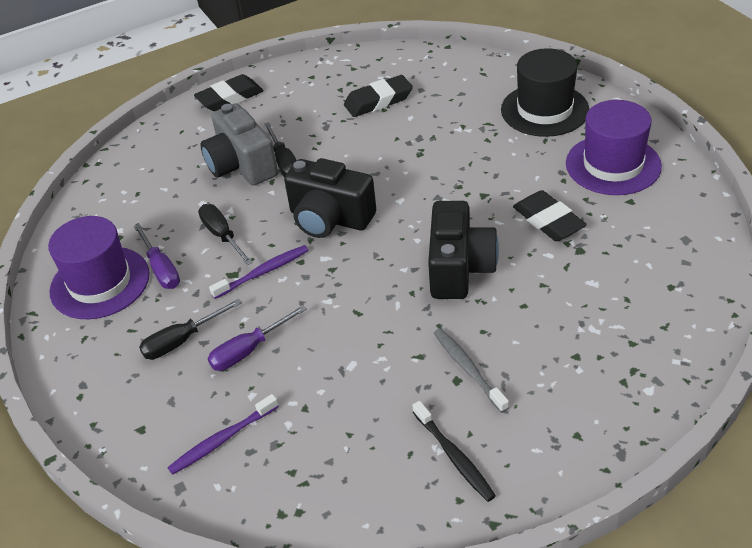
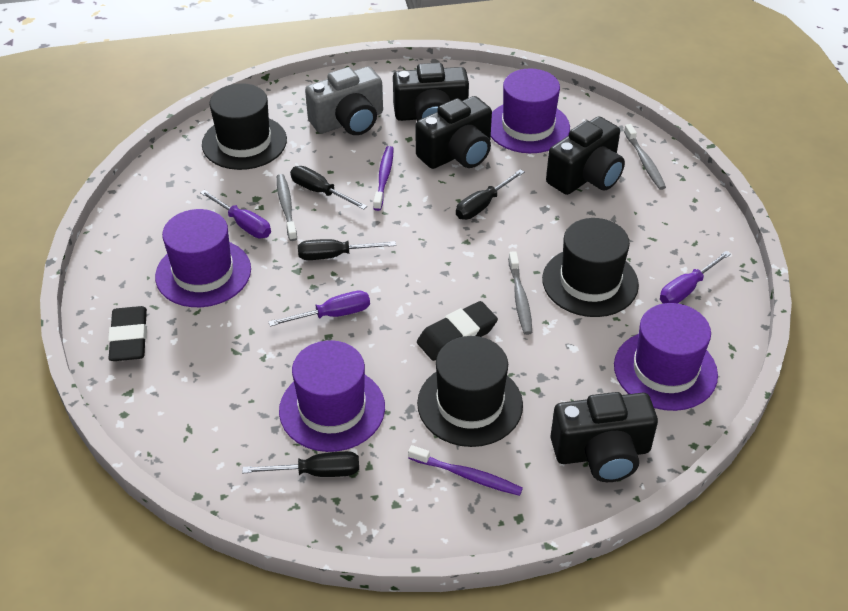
black camera: 2 -> 4
black eraser: 3 -> 2
black hat: 1 -> 3
black screwdriver: 3 -> 4
black toothbrush: 1 -> 0
grey toothbrush: 1 -> 3
purple hat: 2 -> 4
purple screwdriver: 2 -> 3

